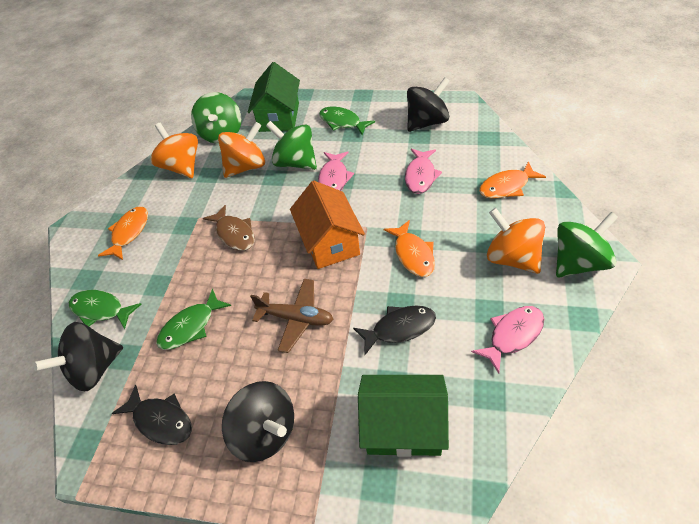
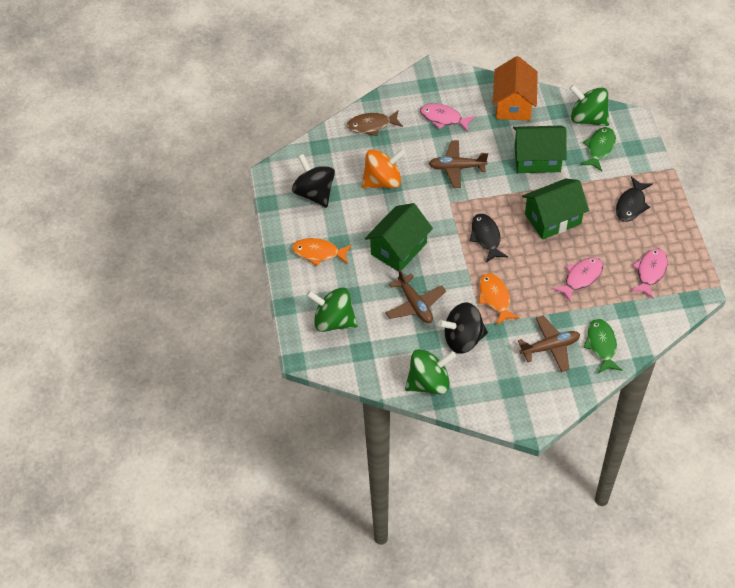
black spinning top: 3 -> 2
brown plane: 1 -> 3
green fish: 3 -> 2
green house: 2 -> 3
orange fish: 3 -> 2
orange spinning top: 3 -> 1

